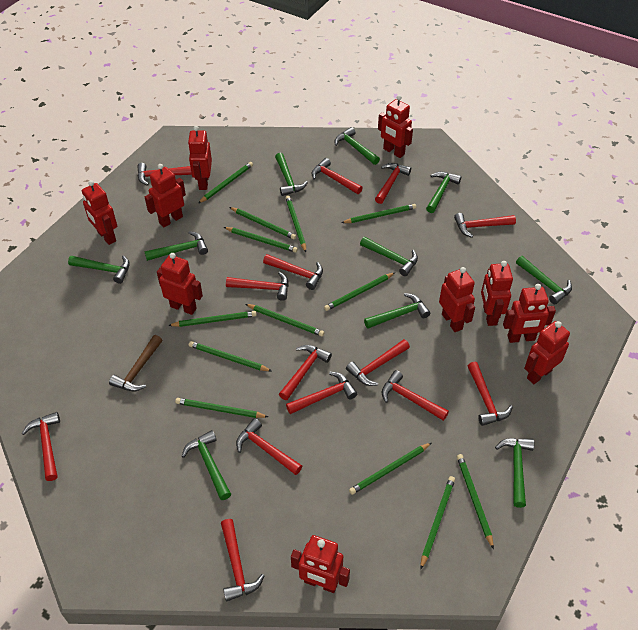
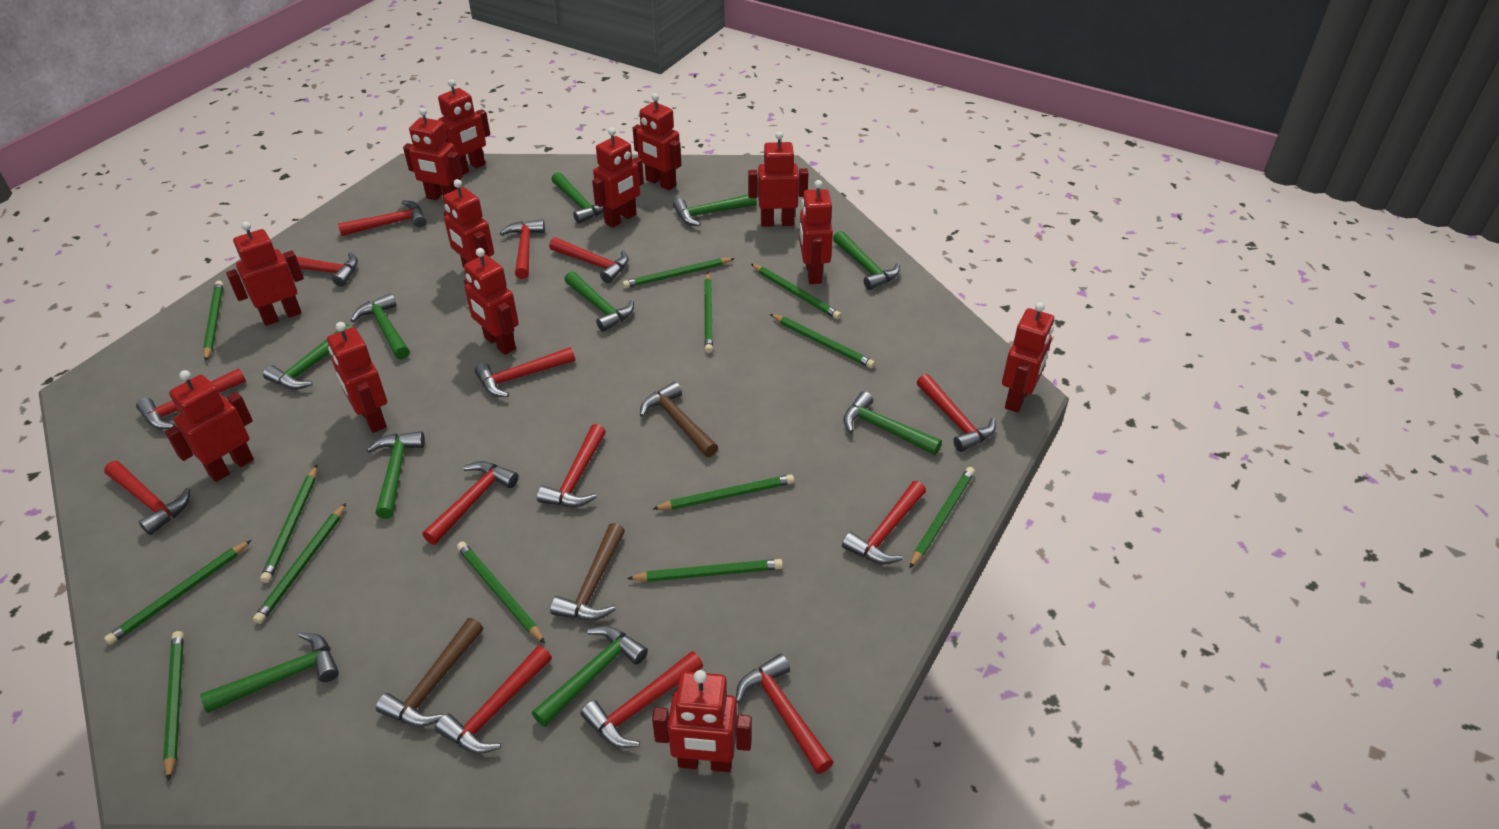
brown hammer: 1 -> 3
red robot: 10 -> 13

